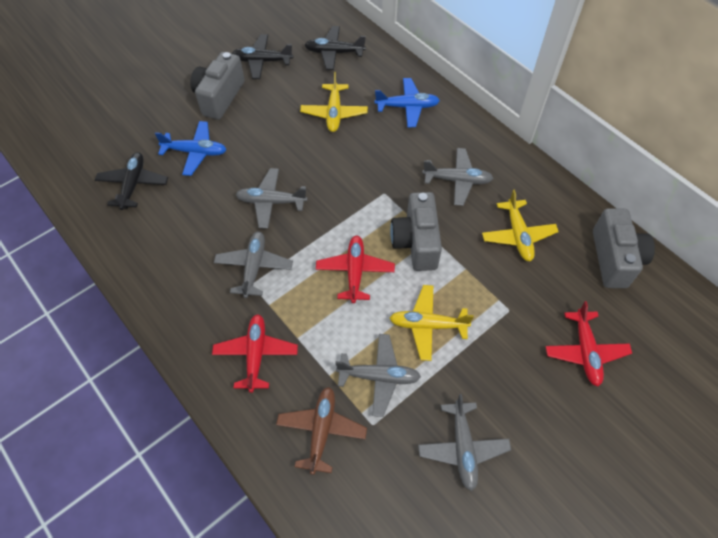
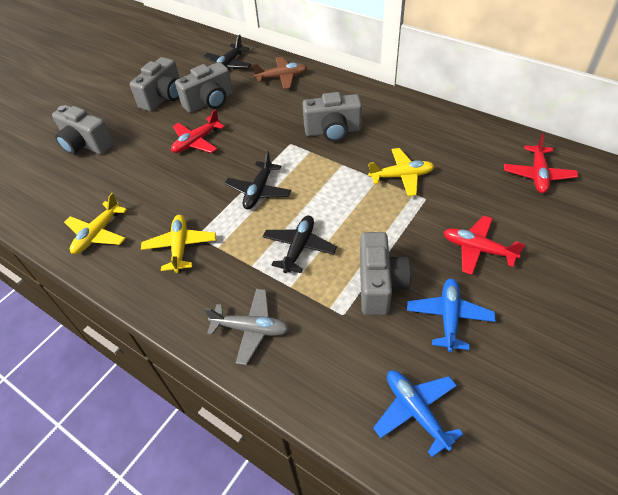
grey camera: 3 -> 5
grey plane: 5 -> 1

